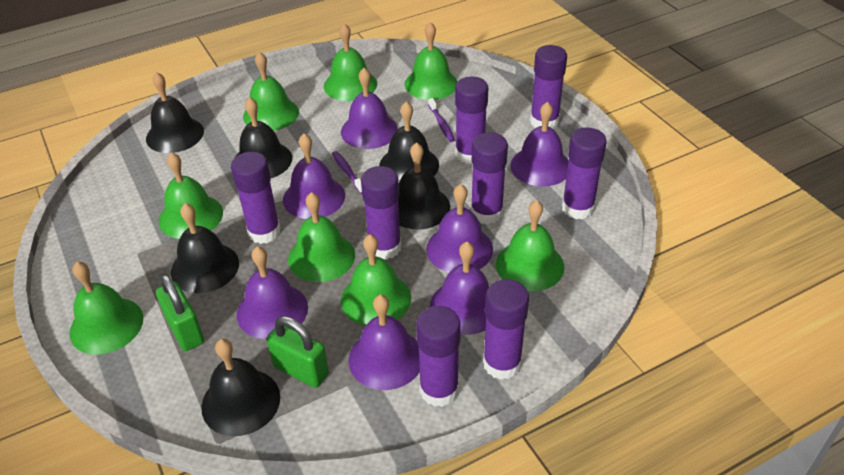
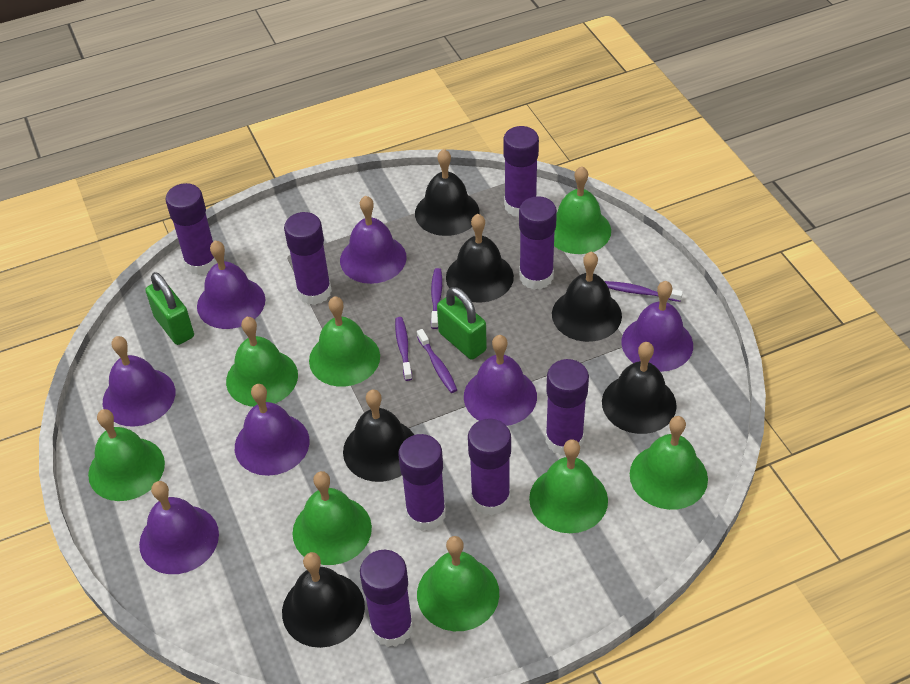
purple toothbrush: 2 -> 4

